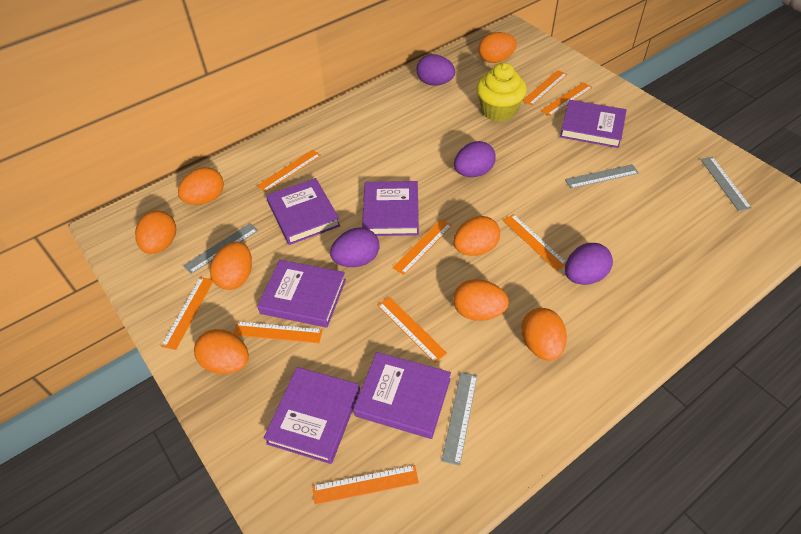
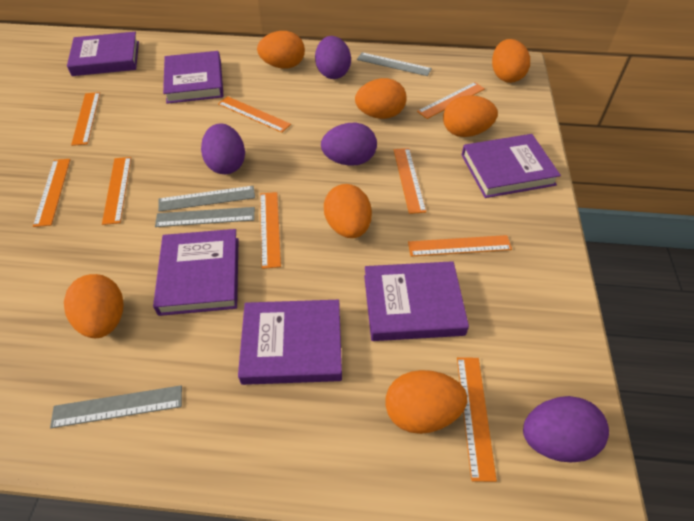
orange egg: 8 -> 7
yellow cupcake: 1 -> 0

